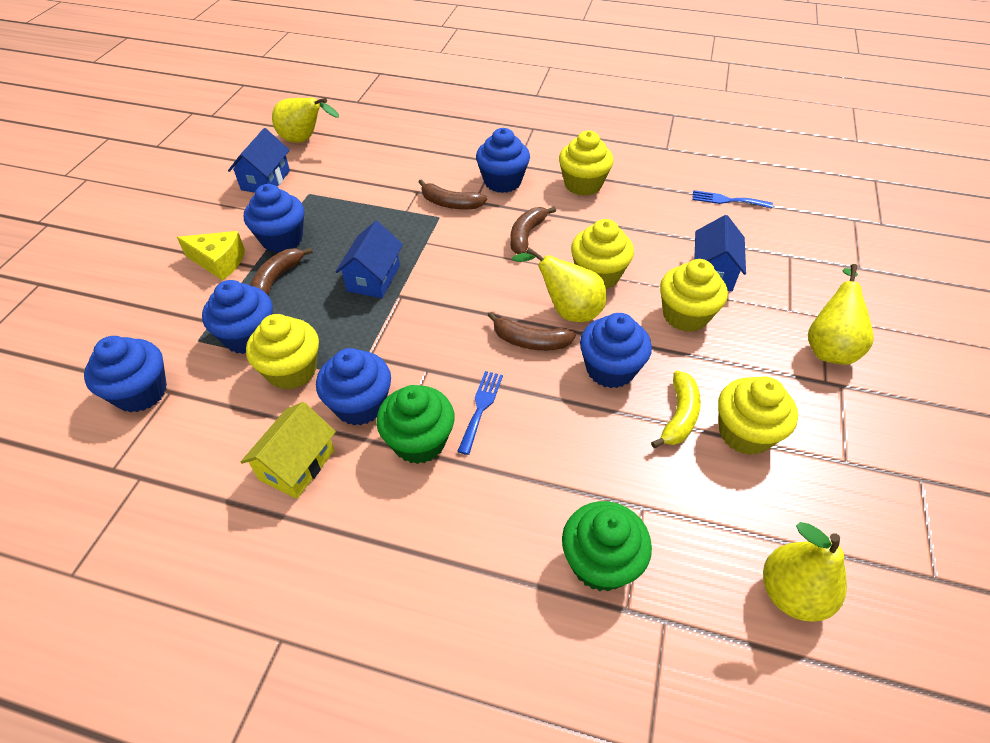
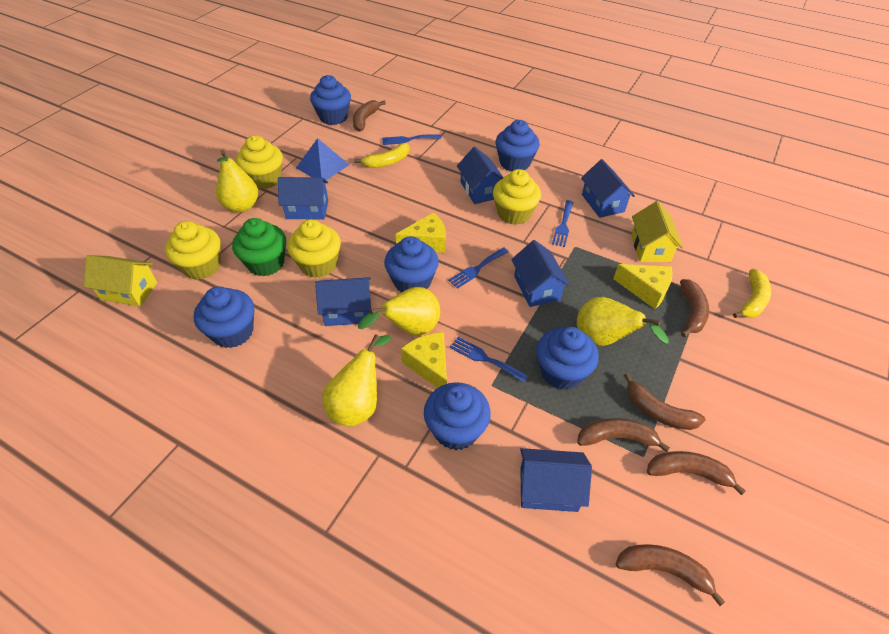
blue fork: 2 -> 4
blue house: 3 -> 6
blue pyramid: 0 -> 1
brown banana: 4 -> 6
green cupcake: 2 -> 1
yellow banana: 1 -> 2
yellow cheese: 1 -> 3
yellow cupcake: 5 -> 4
yellow house: 1 -> 2

